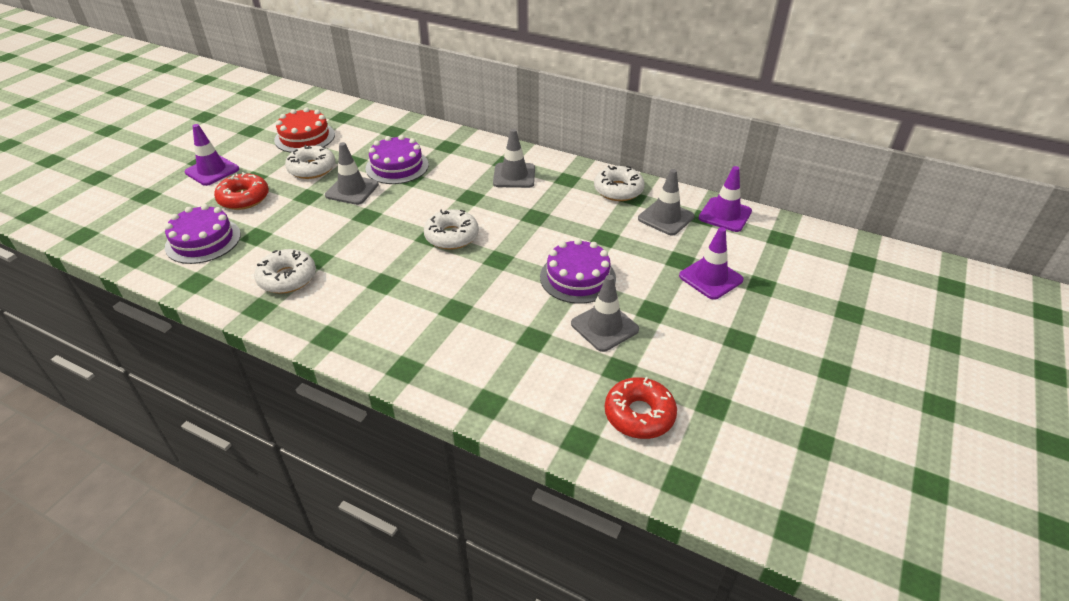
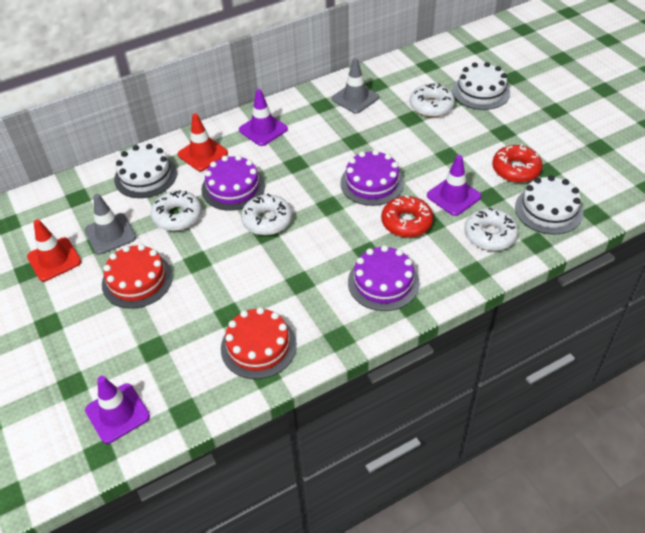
grey traffic cone: 4 -> 2
red cake: 1 -> 2
red traffic cone: 0 -> 2
white cake: 0 -> 3

